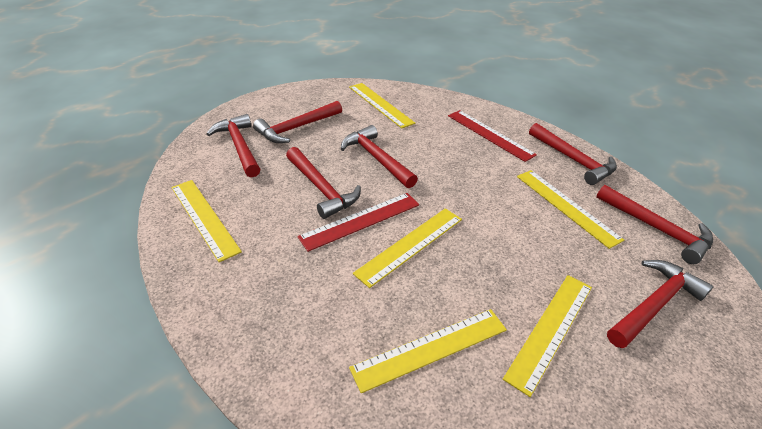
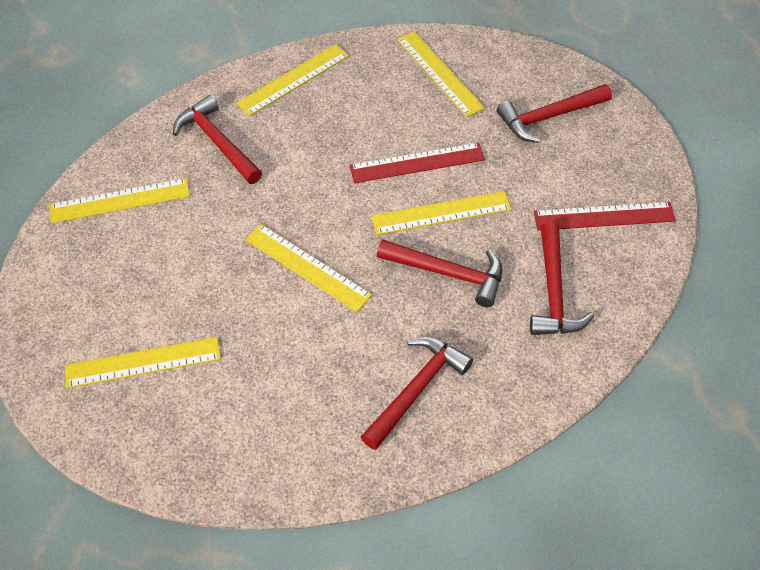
red hammer: 7 -> 5

